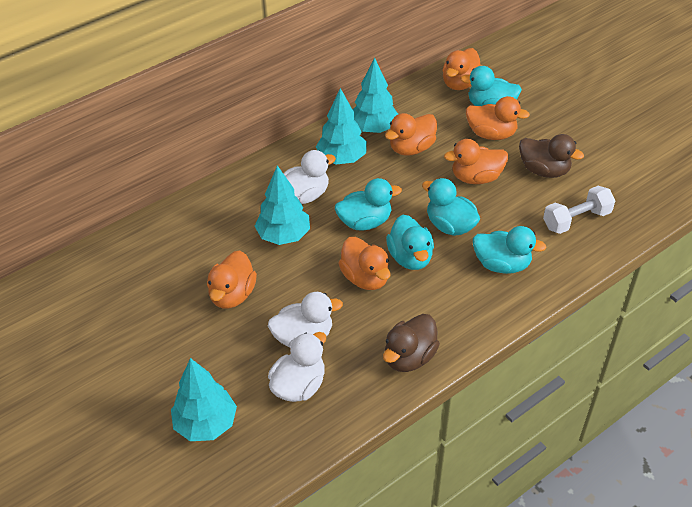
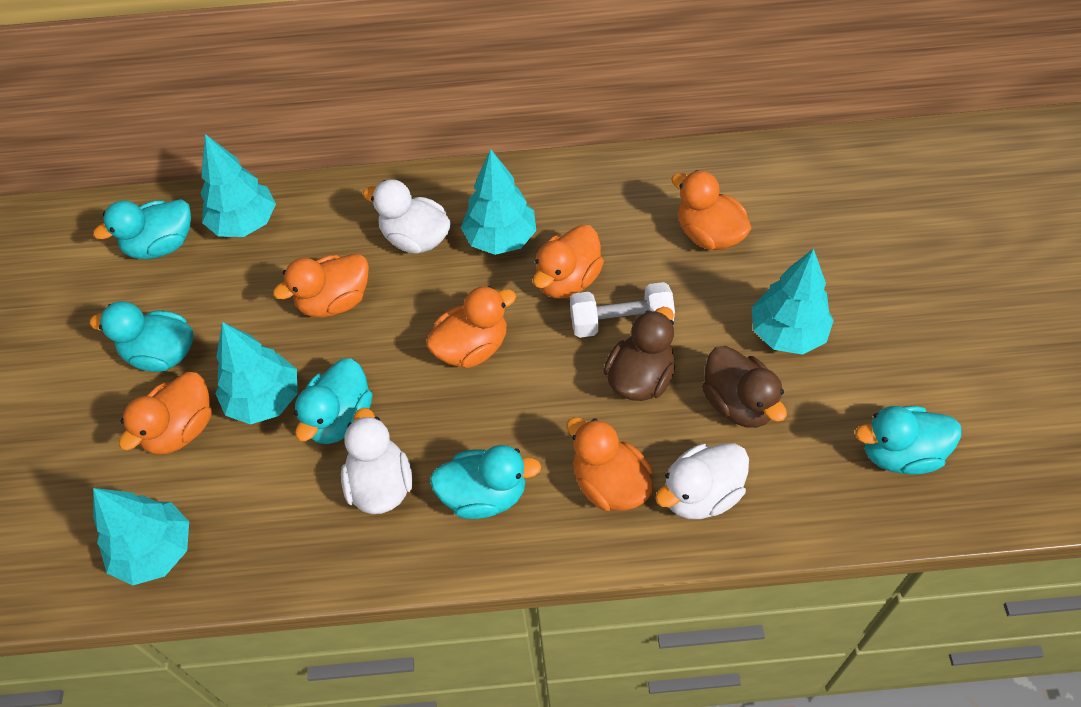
turquoise tree: 4 -> 5

